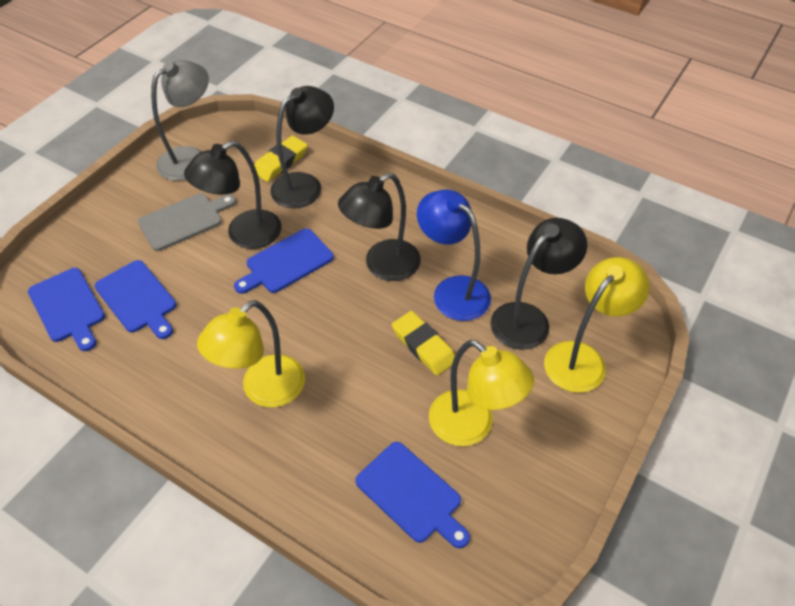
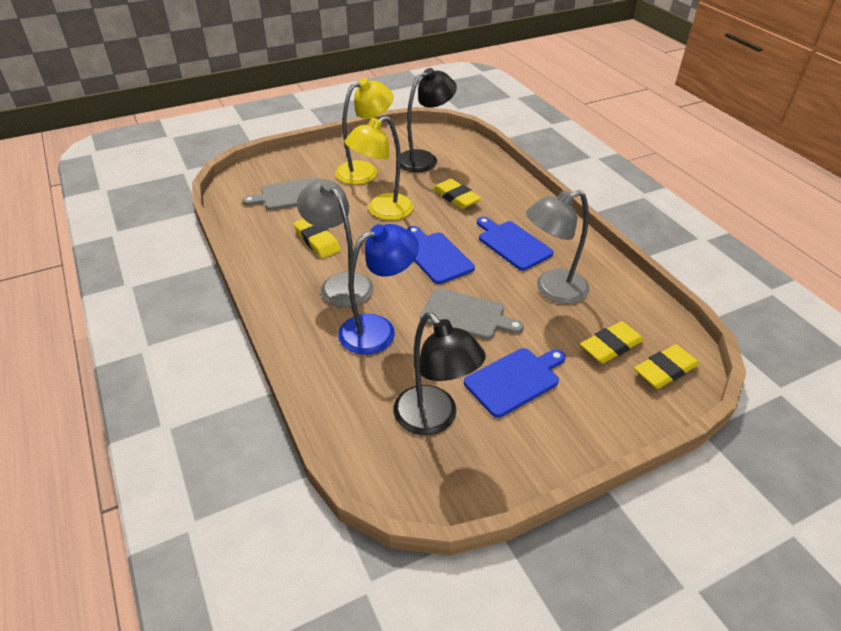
black lamp: 4 -> 2
blue cutting board: 4 -> 3
grey cutting board: 1 -> 2
grey lamp: 1 -> 2
yellow eraser: 2 -> 4
yellow lamp: 3 -> 2

